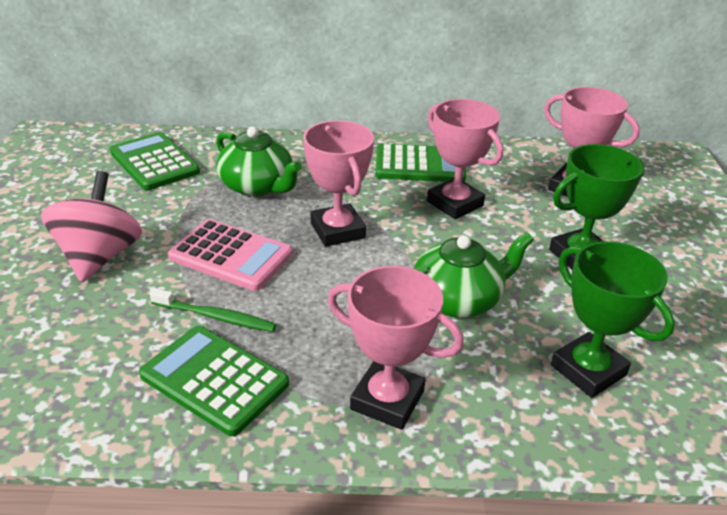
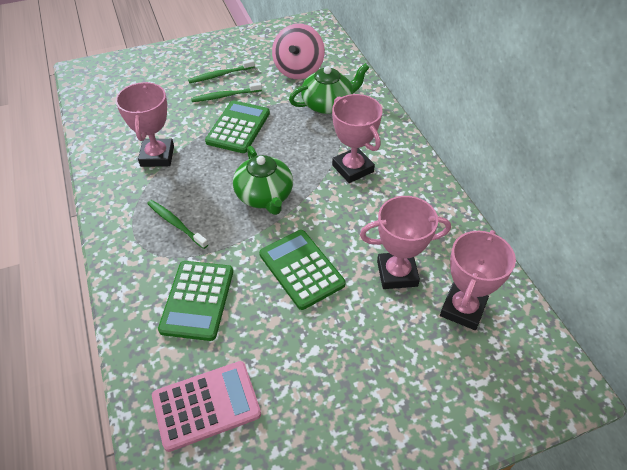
green toothbrush: 1 -> 3
green trophy: 2 -> 0

